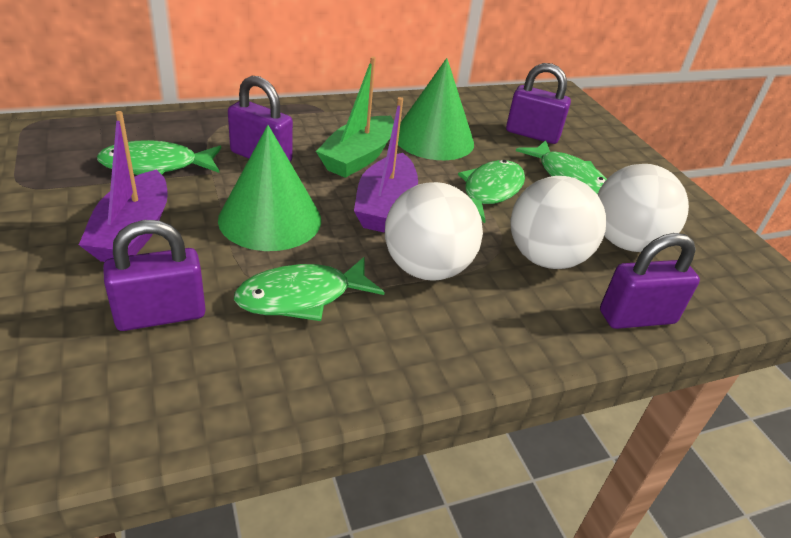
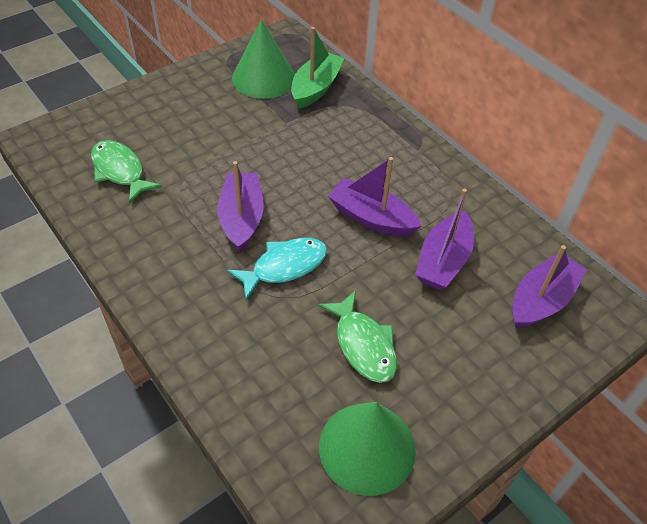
green fish: 4 -> 2
purple boat: 2 -> 4
purple padlock: 4 -> 0
turquoise fish: 0 -> 1
white ball: 3 -> 0

